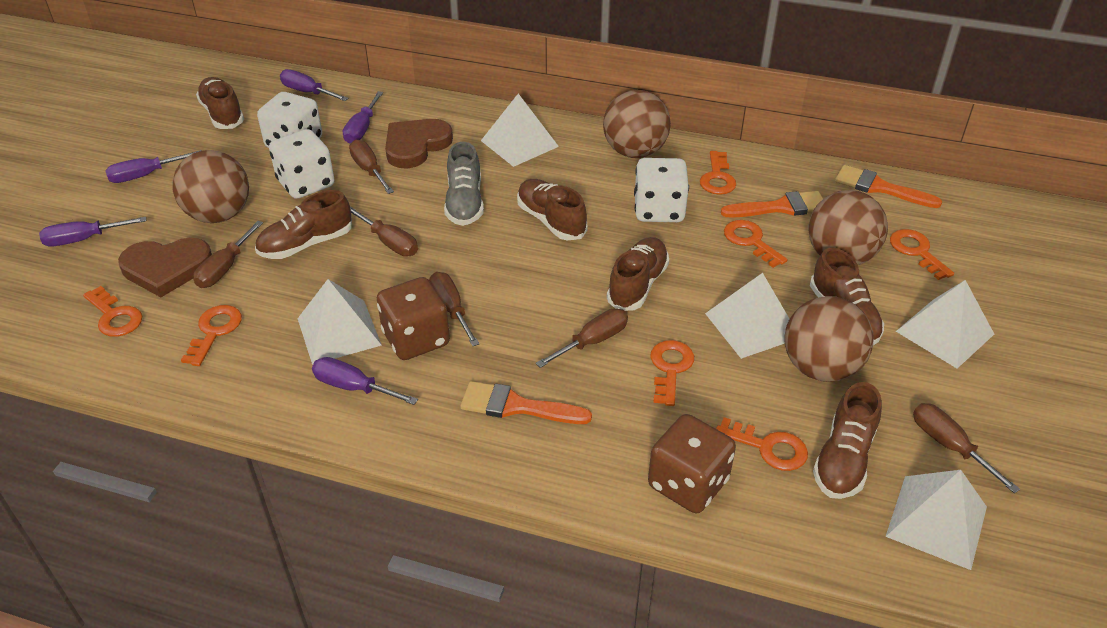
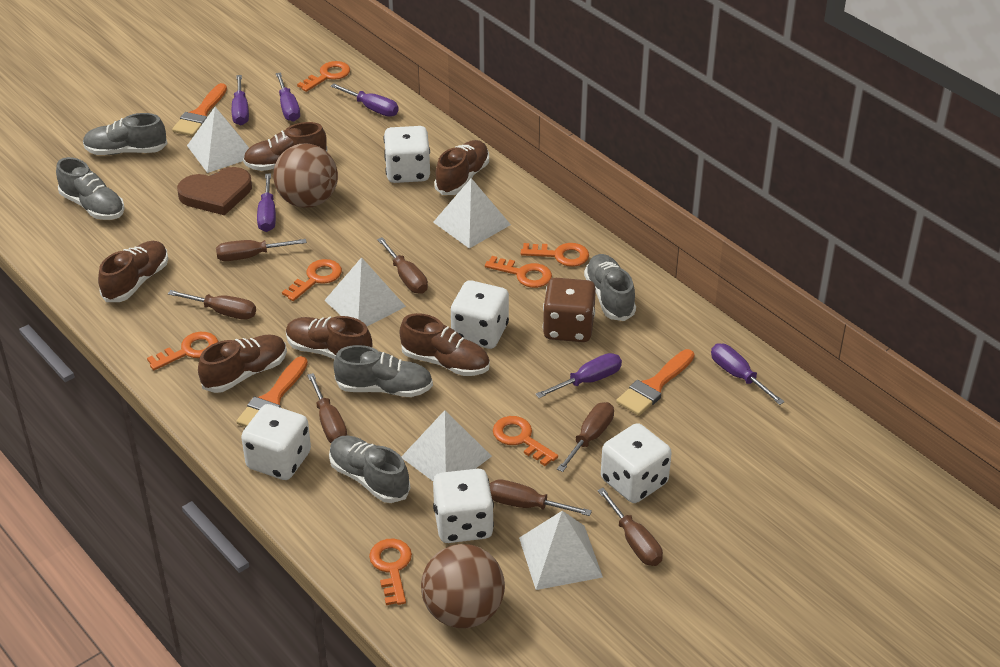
brown ball: 4 -> 2
brown dice: 2 -> 1
brown heart: 2 -> 1
brown screwdriver: 6 -> 7
grey shoe: 1 -> 5
purple screwdriver: 5 -> 6
white dice: 3 -> 5

